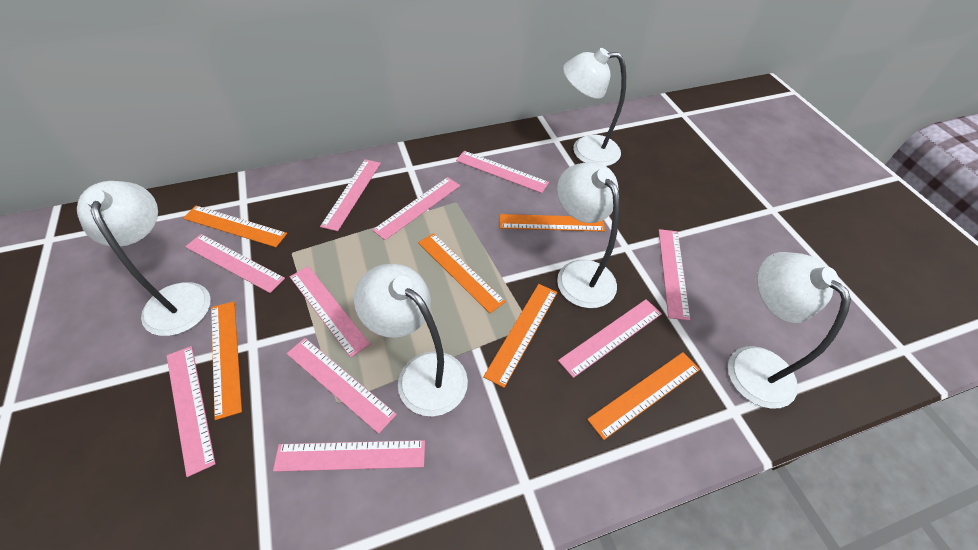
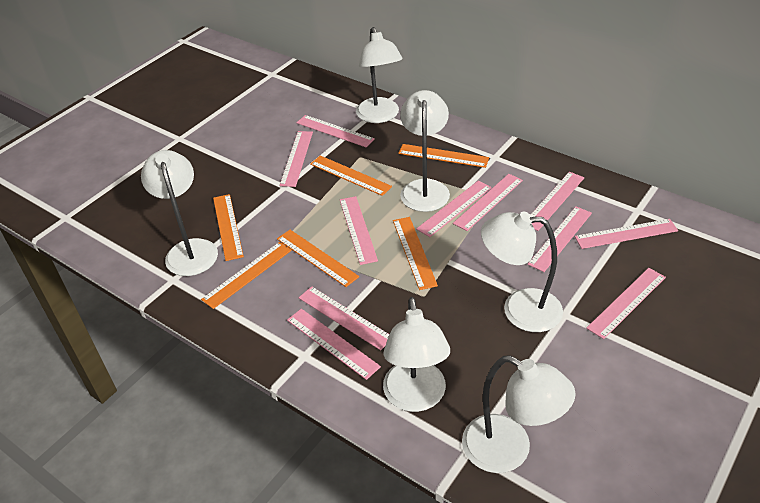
pink ruler: 10 -> 11
white lamp: 5 -> 6

